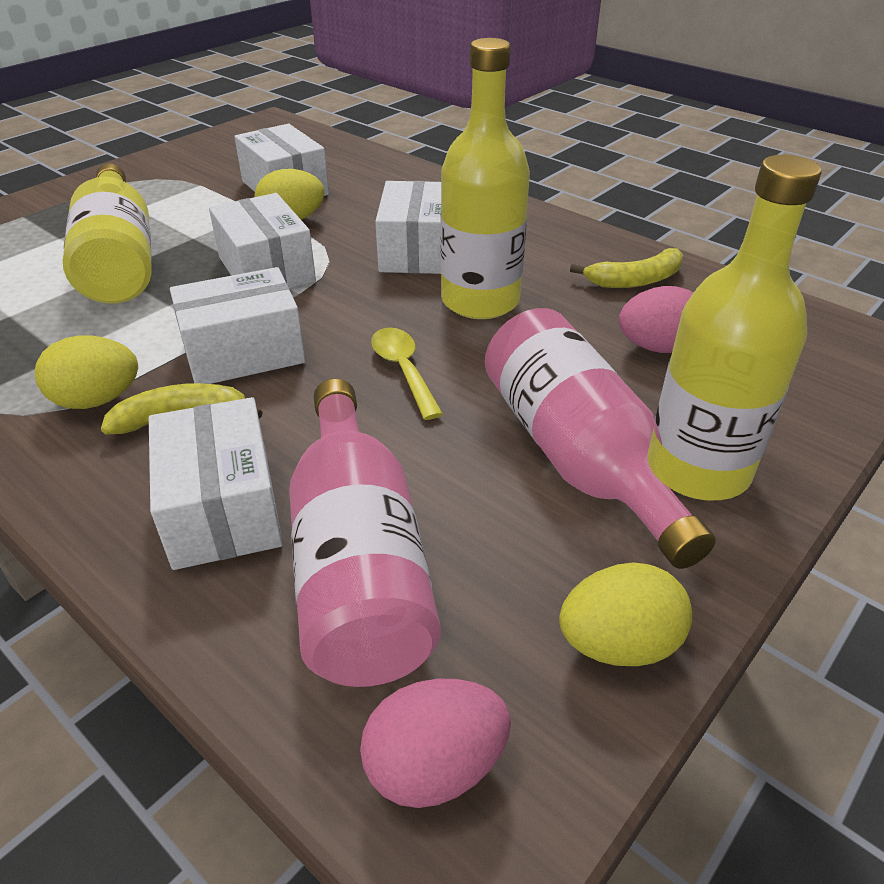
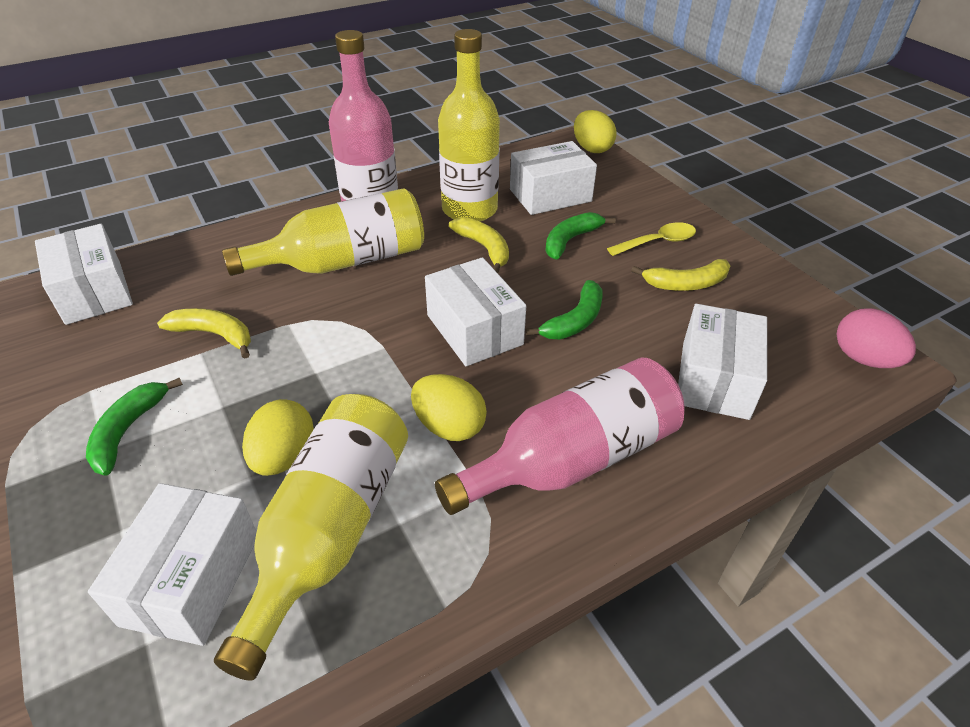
green banana: 0 -> 3
pink egg: 2 -> 1
yellow banana: 2 -> 3

